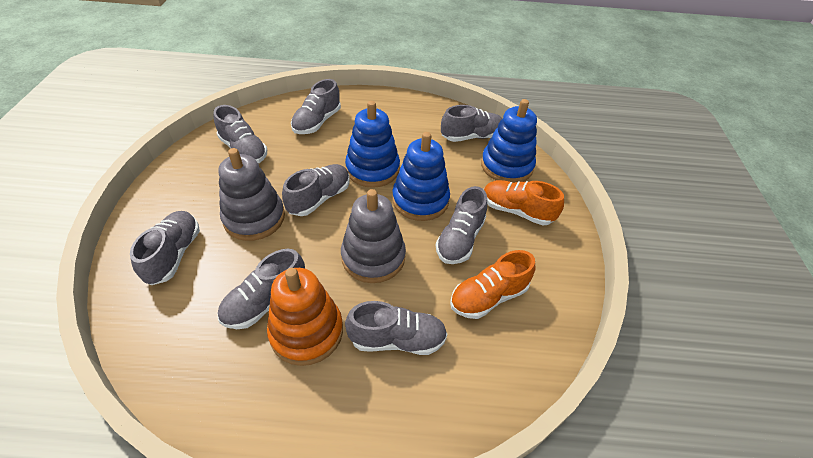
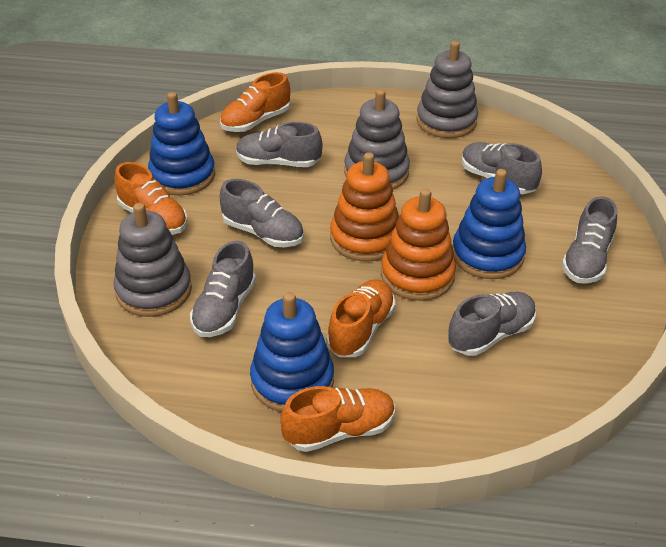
grey shoe: 8 -> 6
grey stacking toy: 2 -> 3
orange shoe: 2 -> 4
orange stacking toy: 1 -> 2

